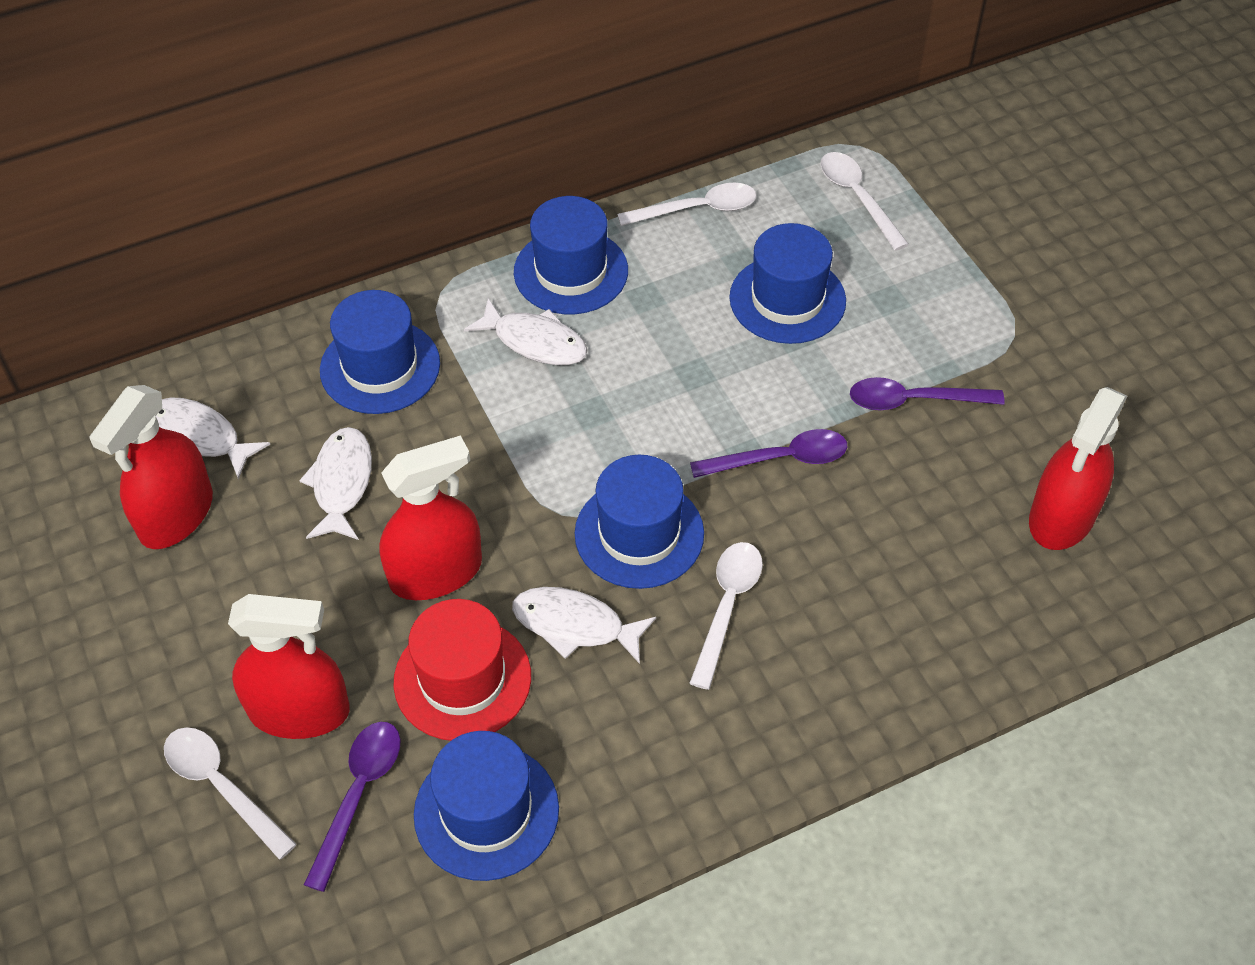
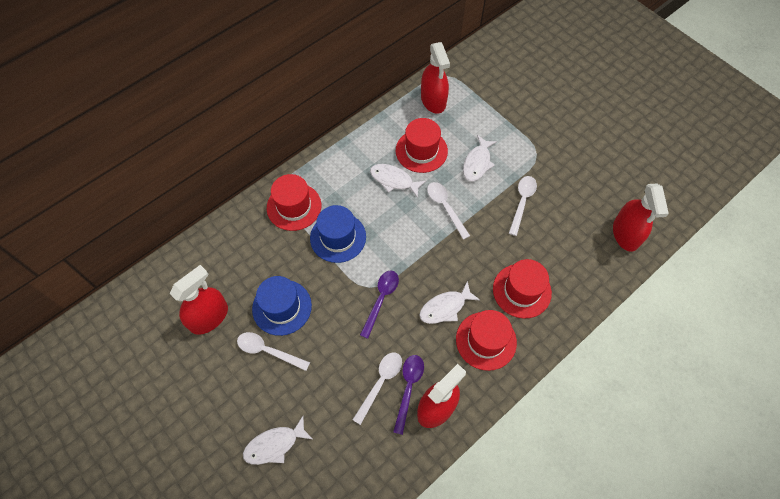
blue hat: 5 -> 2
purple spoon: 3 -> 2
red hat: 1 -> 4

